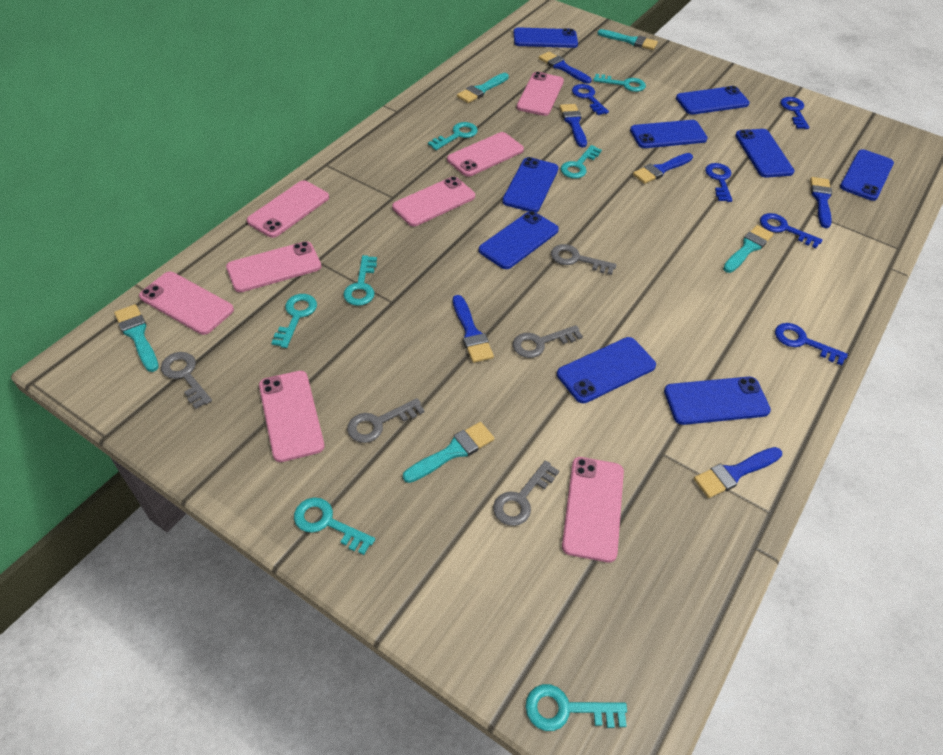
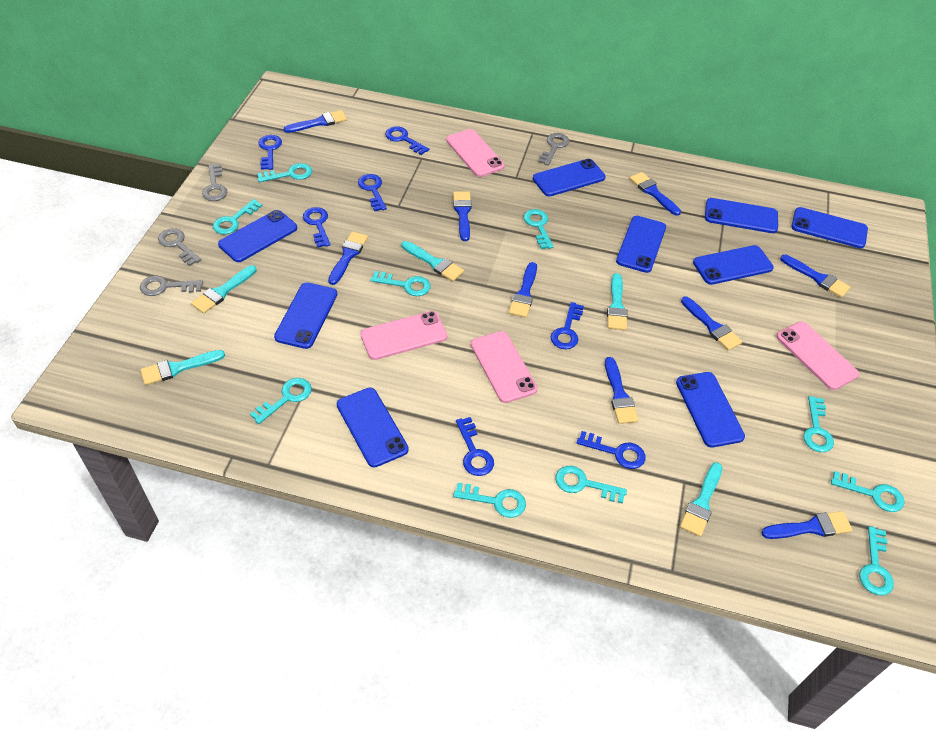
blue brush: 6 -> 9
blue key: 5 -> 7
grey key: 5 -> 4
pink phone: 8 -> 4
turquoise key: 7 -> 10

